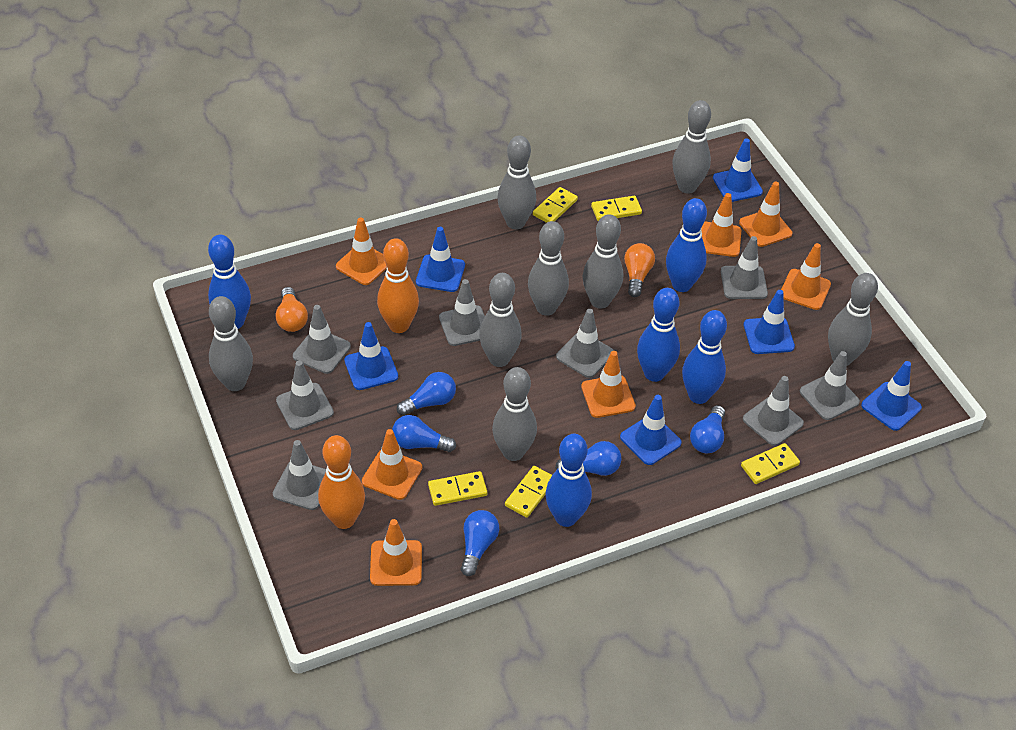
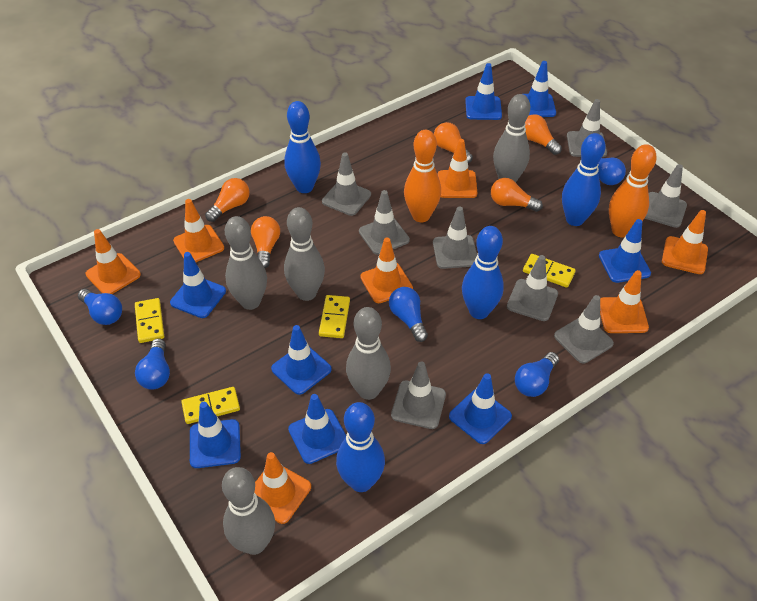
blue bowling pin: 5 -> 4
blue traffic cone: 6 -> 8
grey bowling pin: 8 -> 5
orange light bulb: 2 -> 5
yellow domino: 5 -> 4

